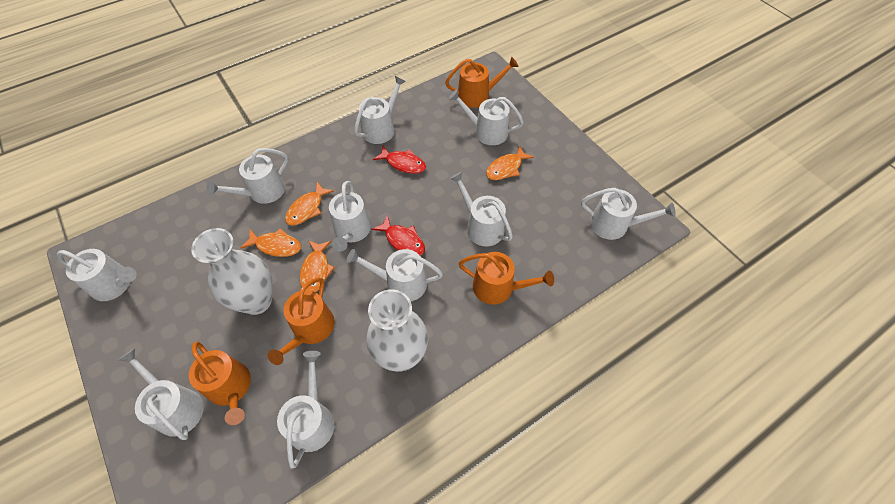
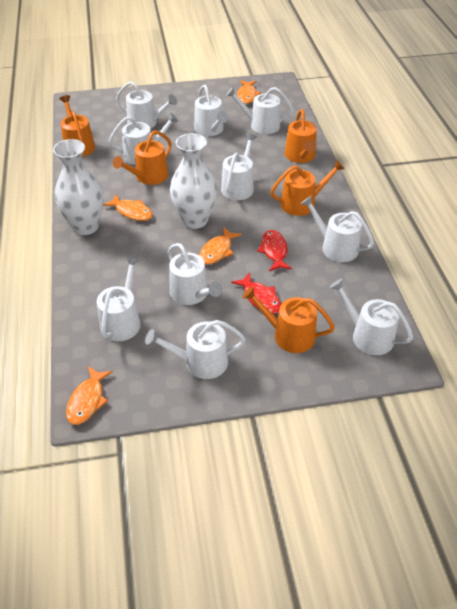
orange watering can: 4 -> 5

